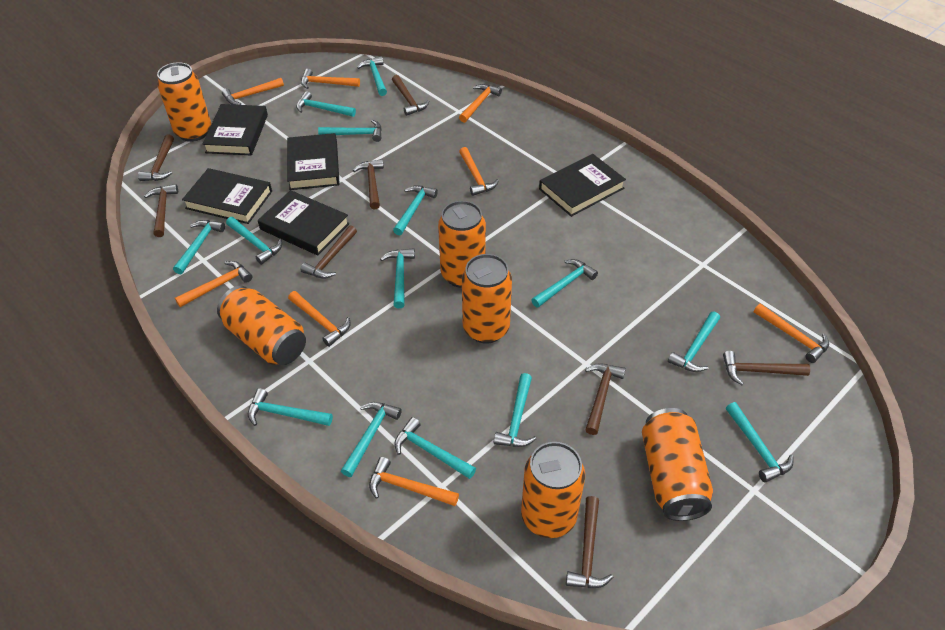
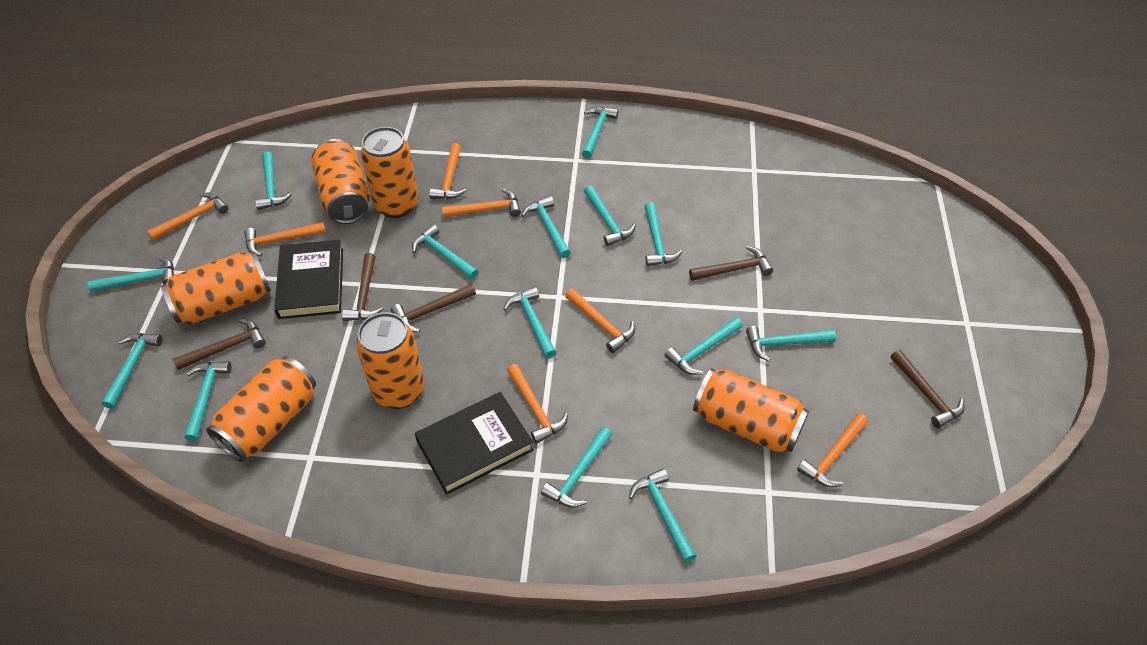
black book: 5 -> 2
brown hammer: 8 -> 5
orange hammer: 8 -> 7

